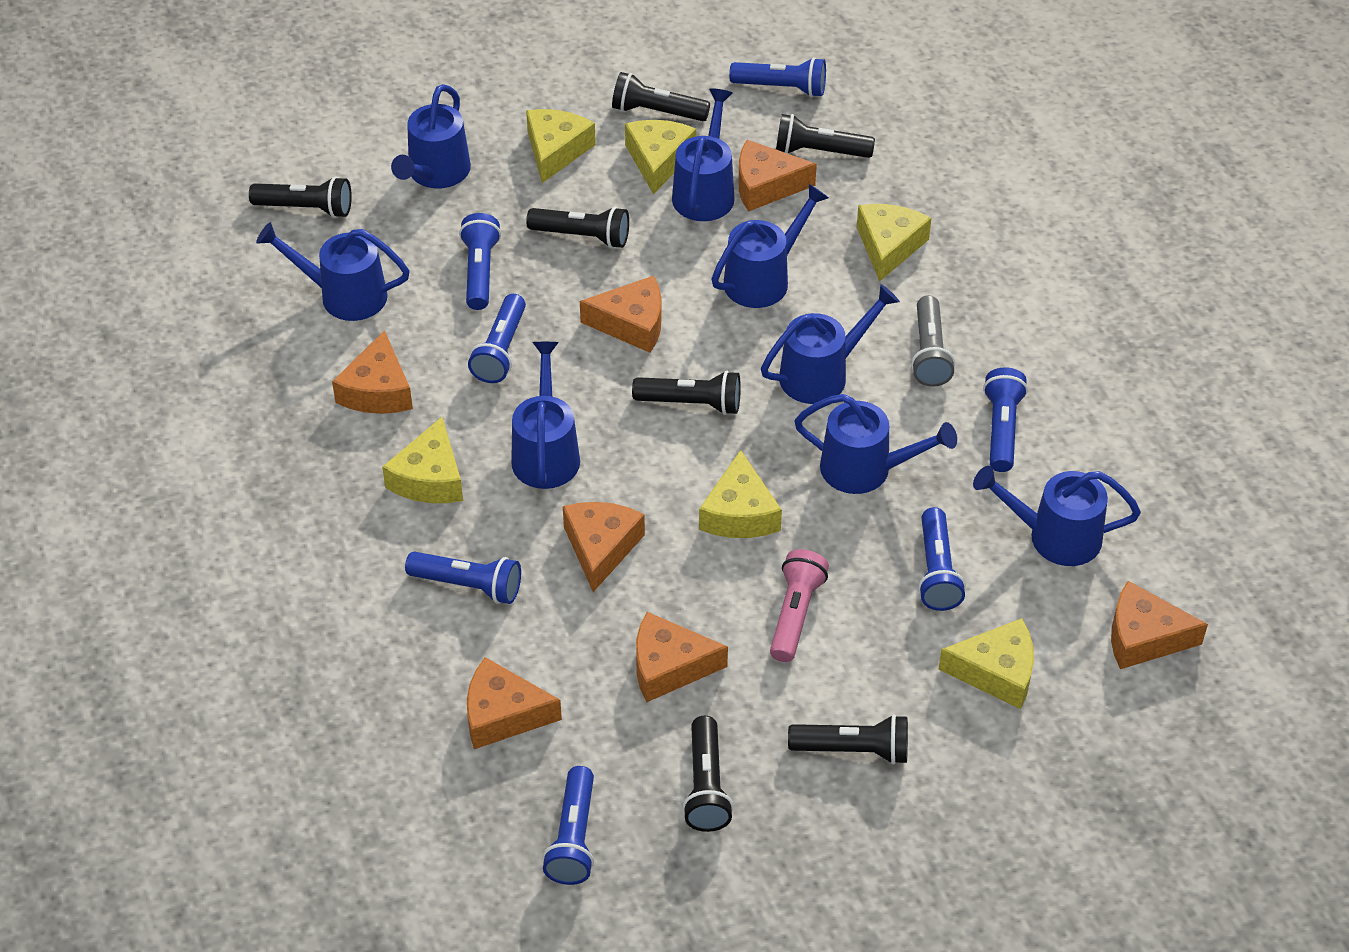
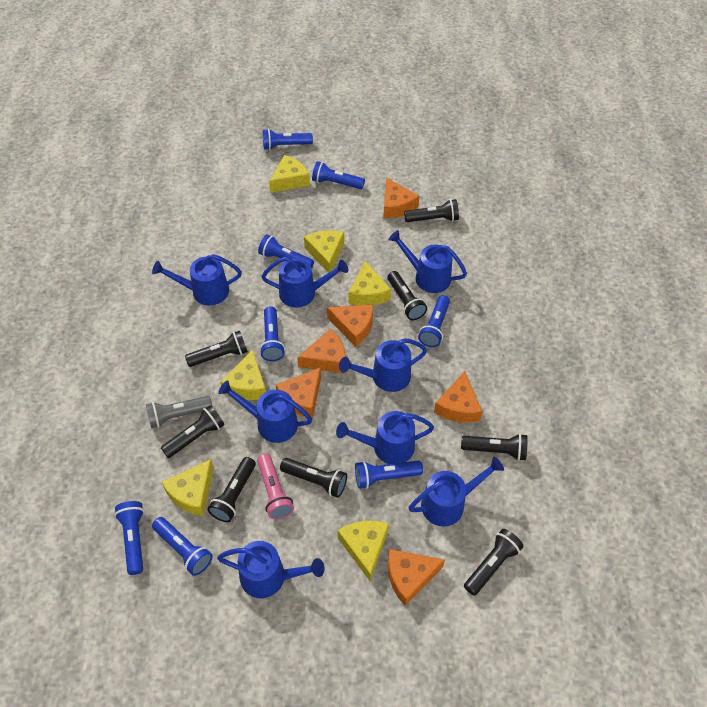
black flashlight: 7 -> 8
blue flashlight: 7 -> 8
orange cheese: 7 -> 6

